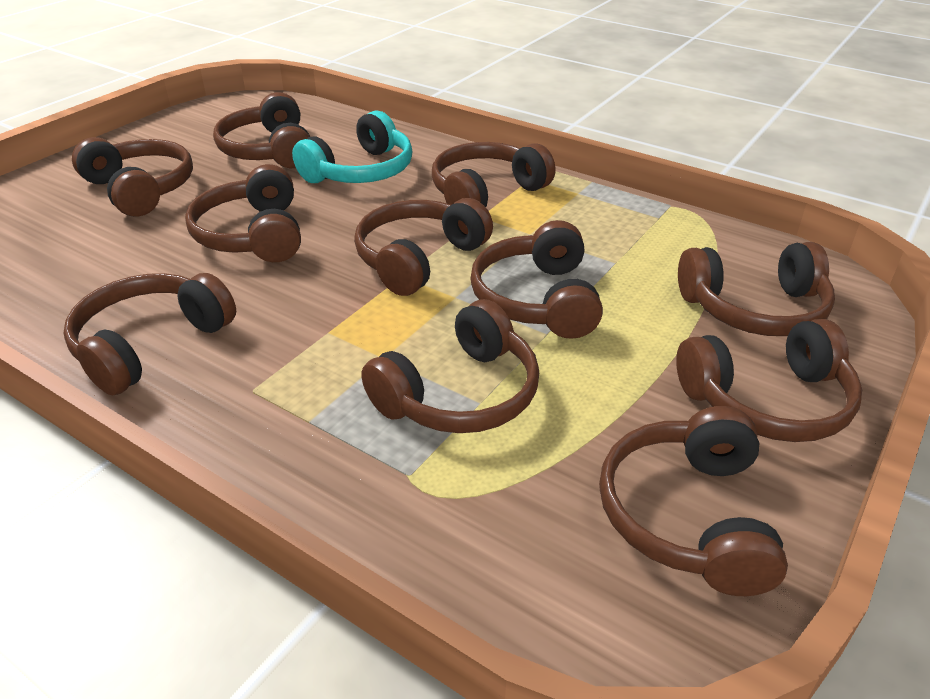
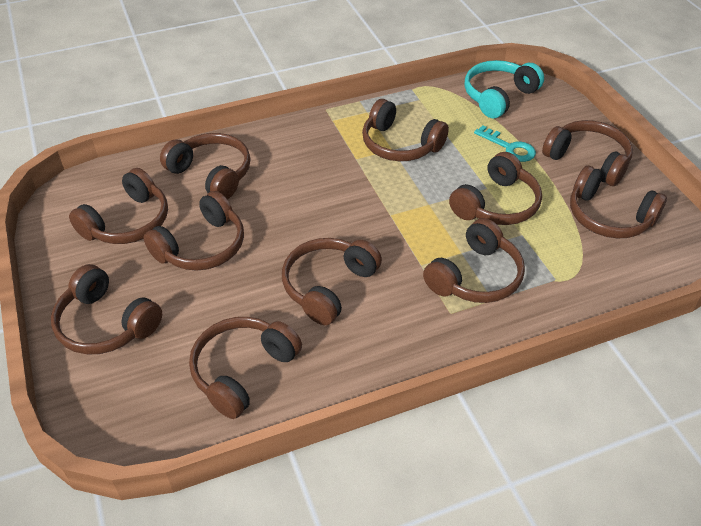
turquoise key: 0 -> 1

